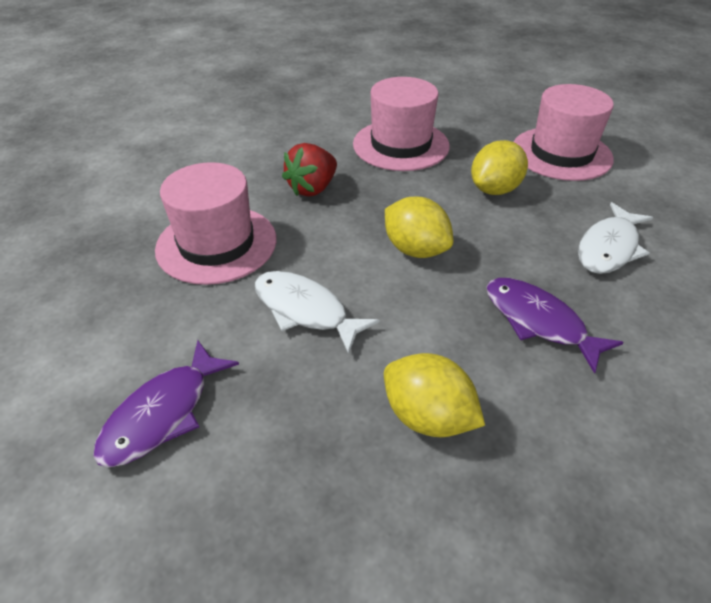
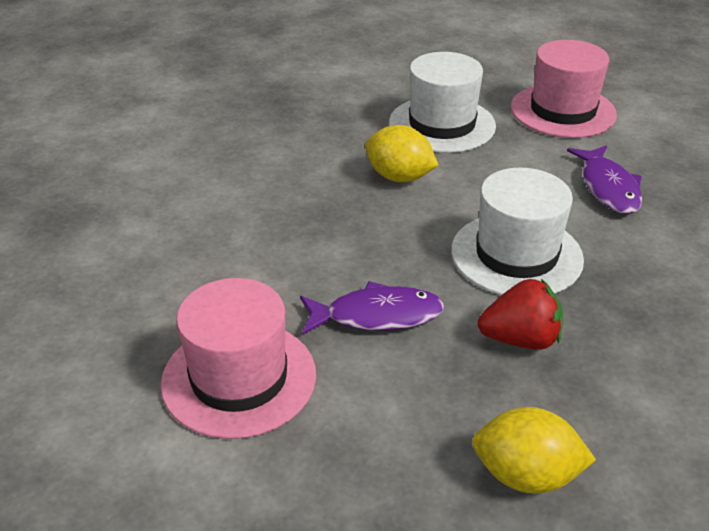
pink hat: 3 -> 2
white fish: 2 -> 0
white hat: 0 -> 2
yellow lemon: 3 -> 2

